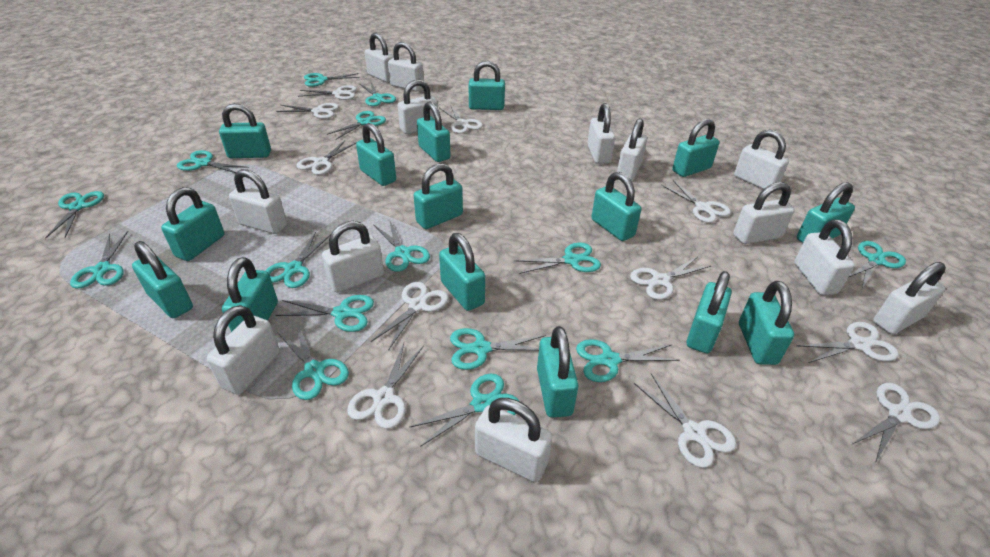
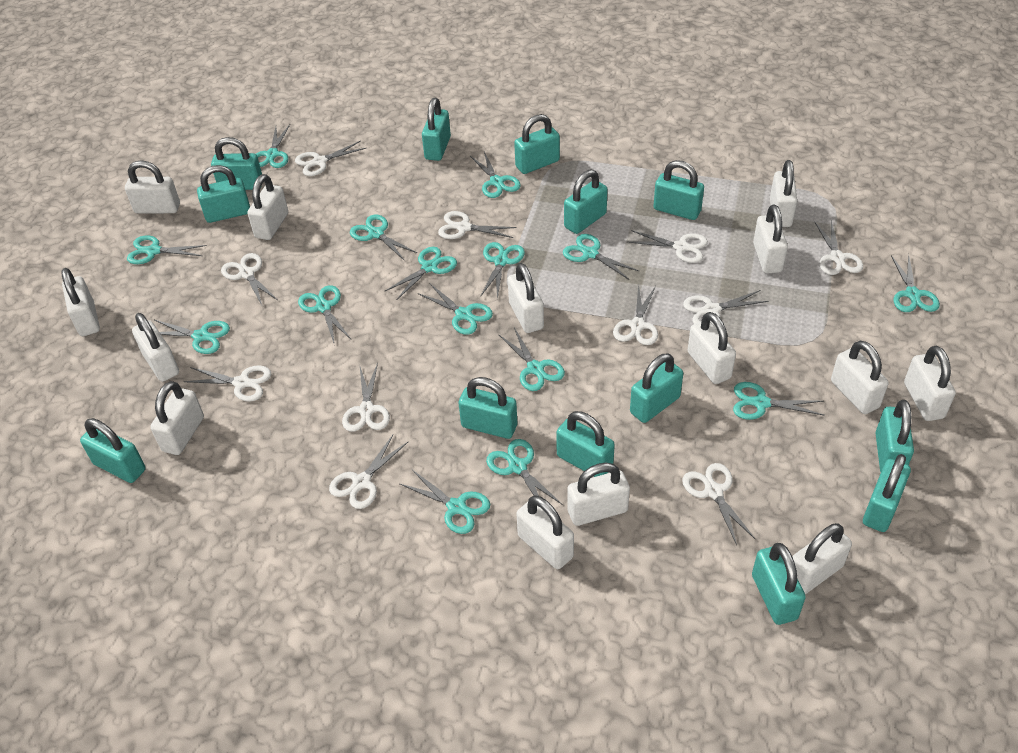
turquoise padlock: 15 -> 13
white padlock: 13 -> 14

